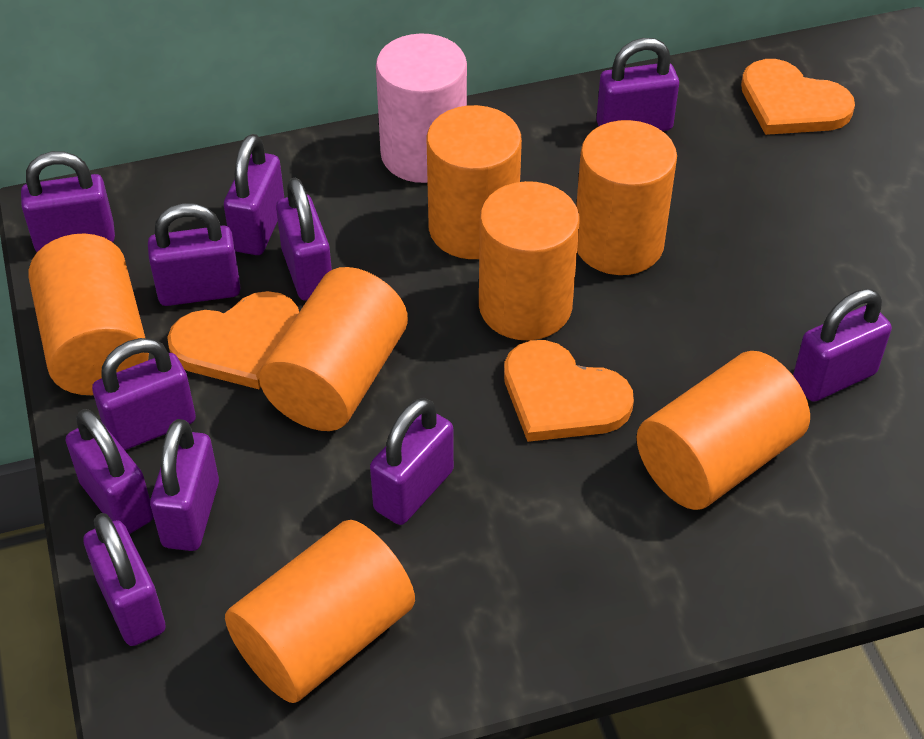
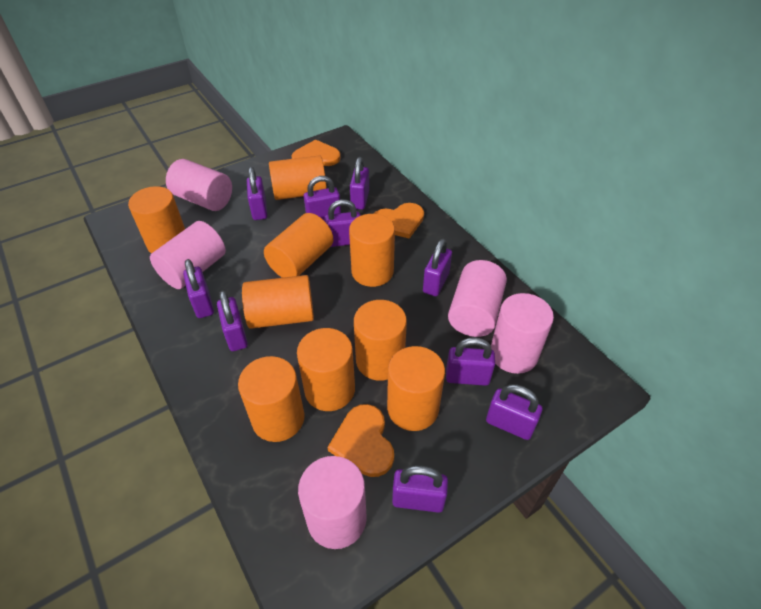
orange cylinder: 7 -> 9
pink cylinder: 1 -> 5
purple padlock: 11 -> 10

